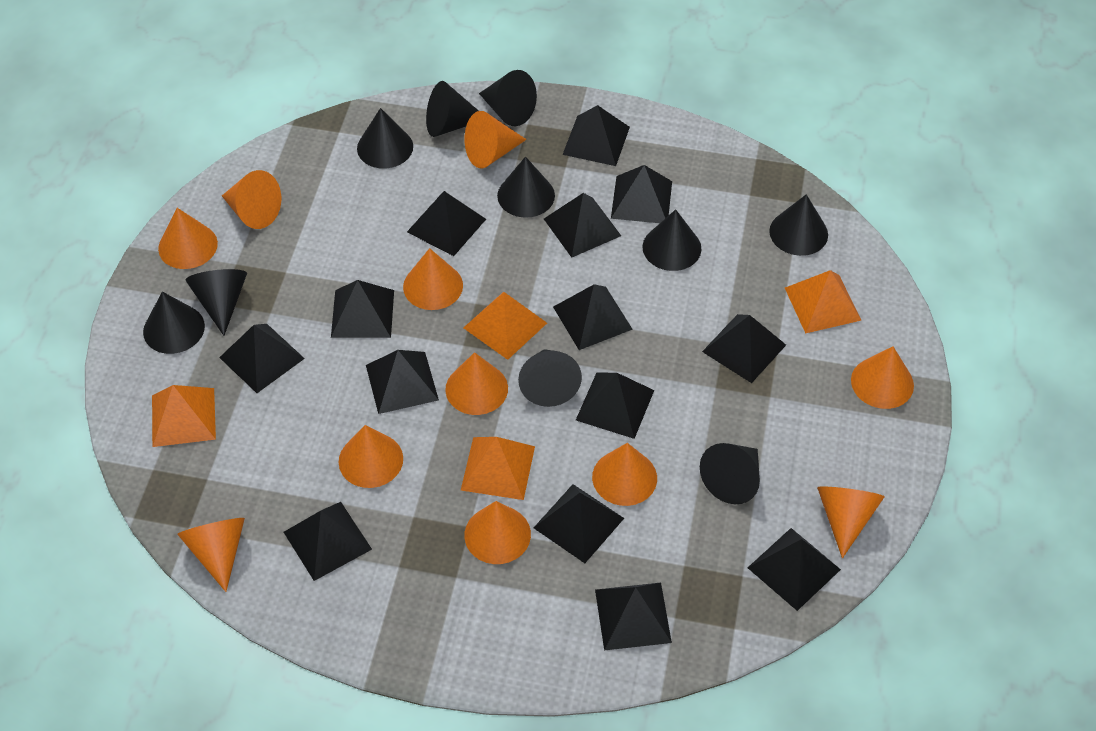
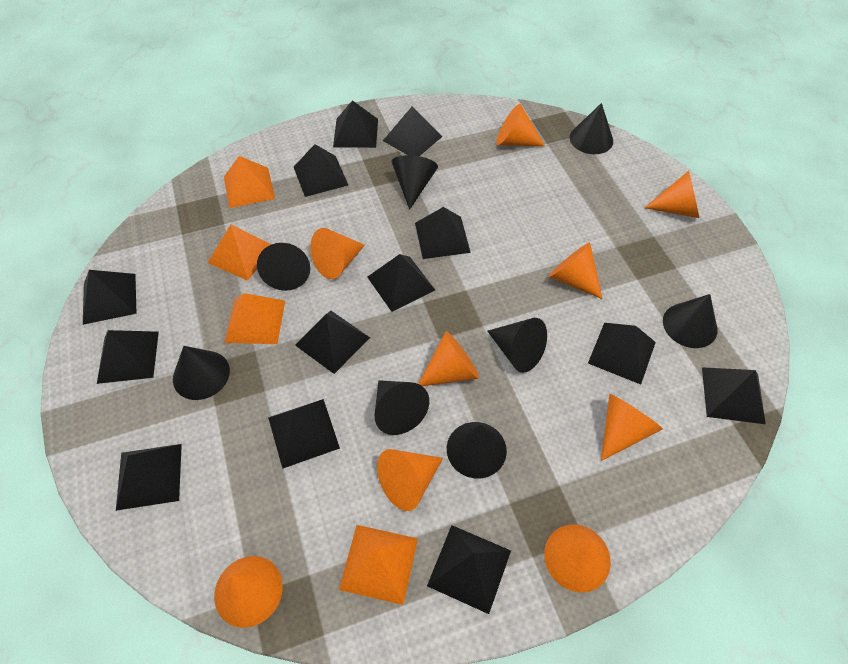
black cone: 10 -> 8
black pyramid: 14 -> 13
orange cone: 11 -> 9

